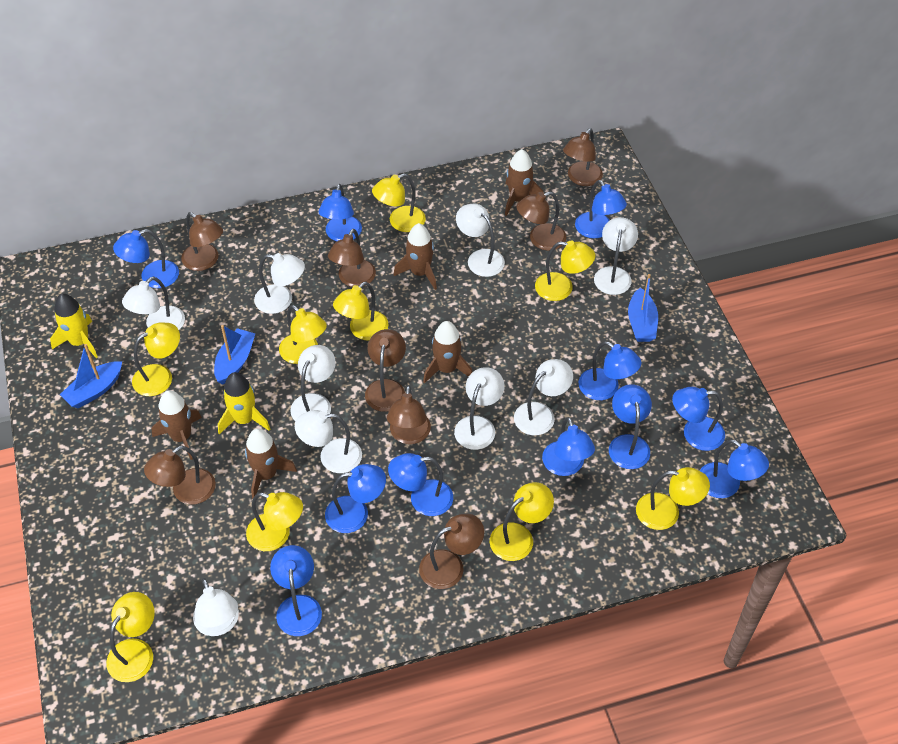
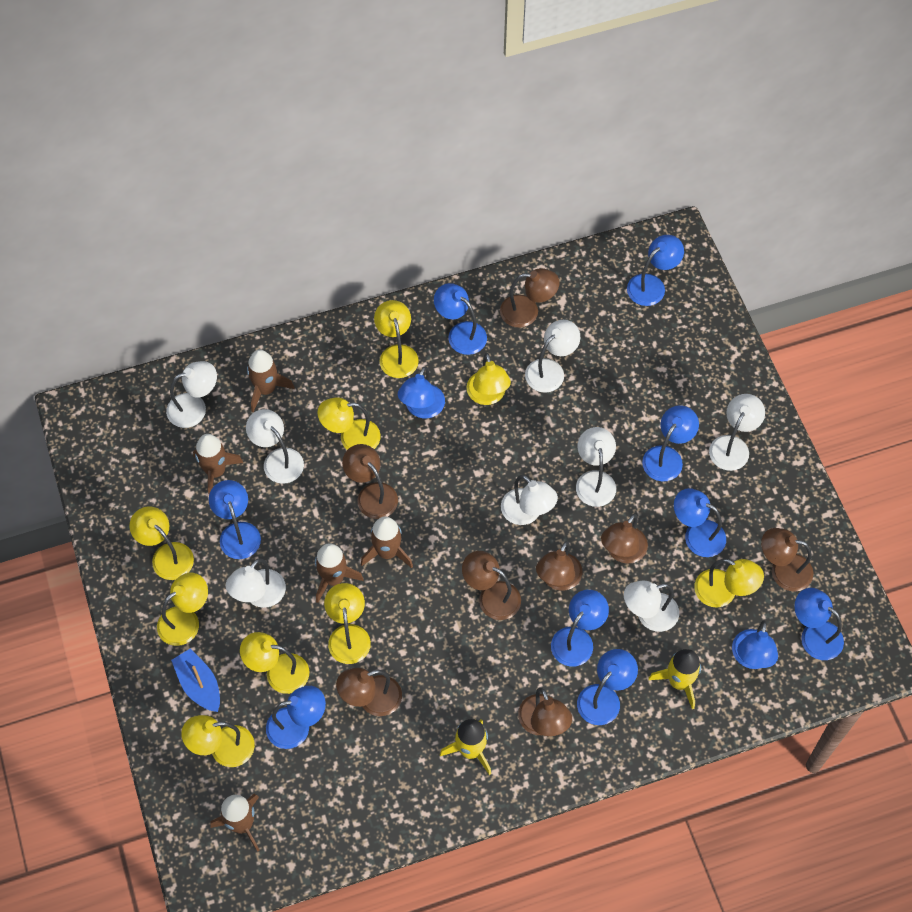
blue boat: 3 -> 1
white lamp: 9 -> 8

